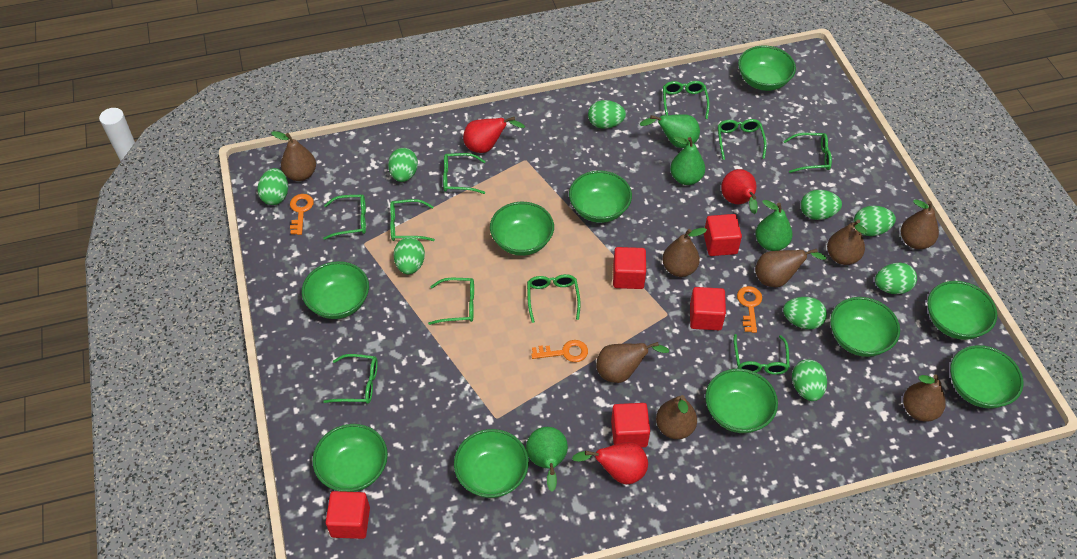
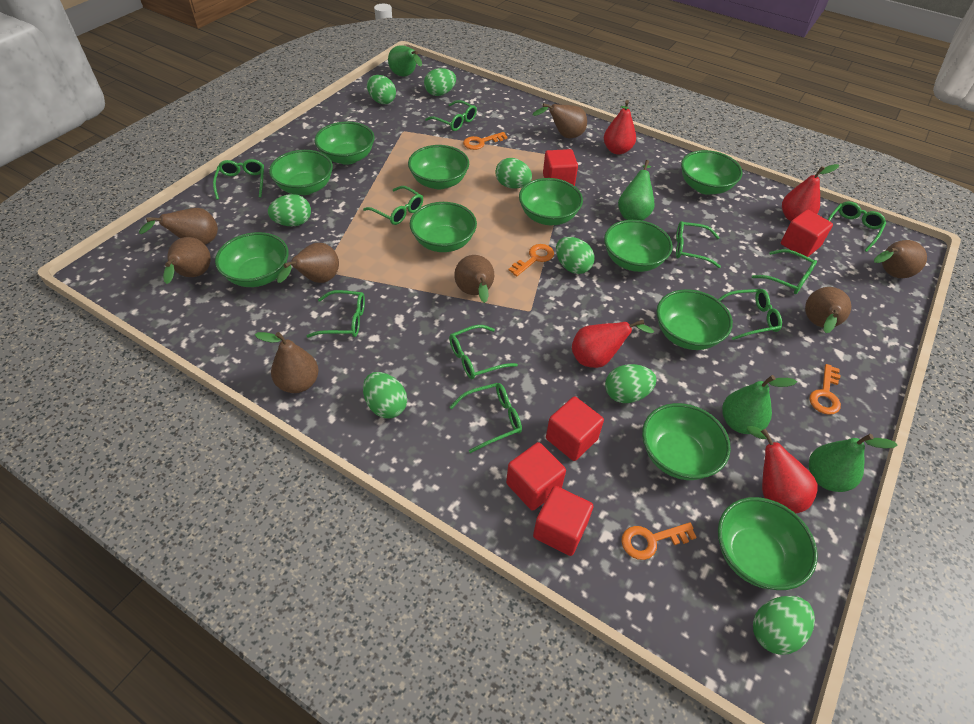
green bowl: 10 -> 11
green egg: 9 -> 8
orange key: 3 -> 4
red pear: 3 -> 4

